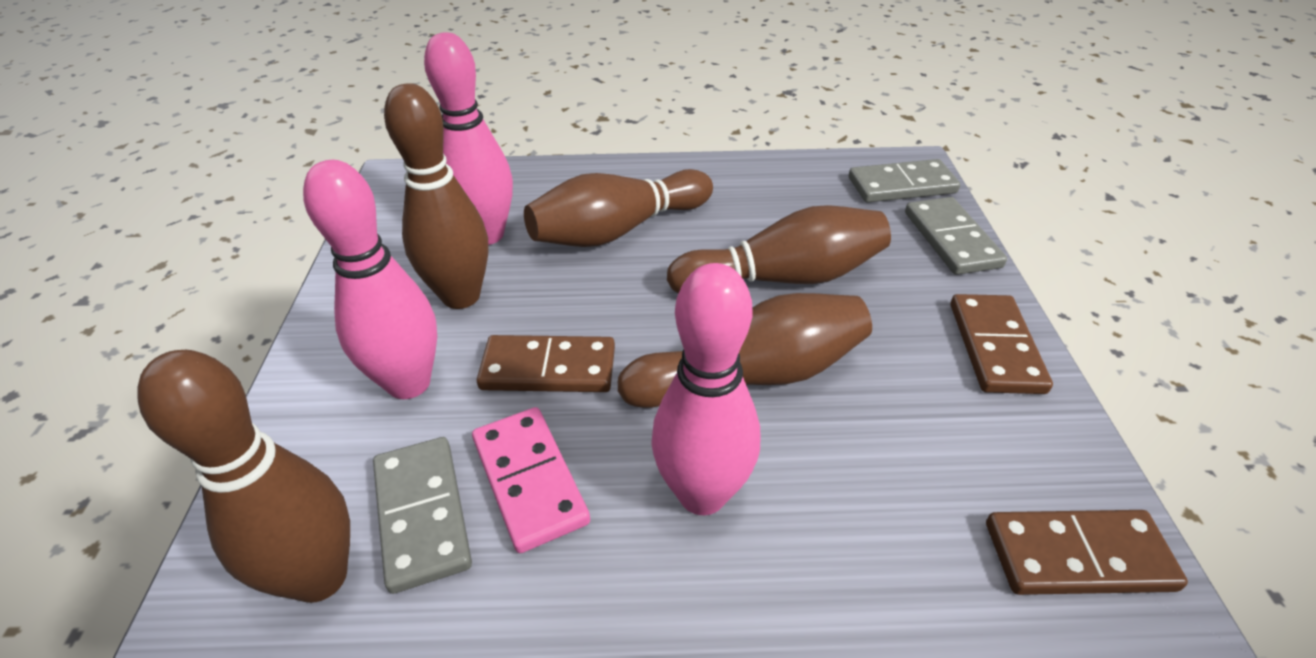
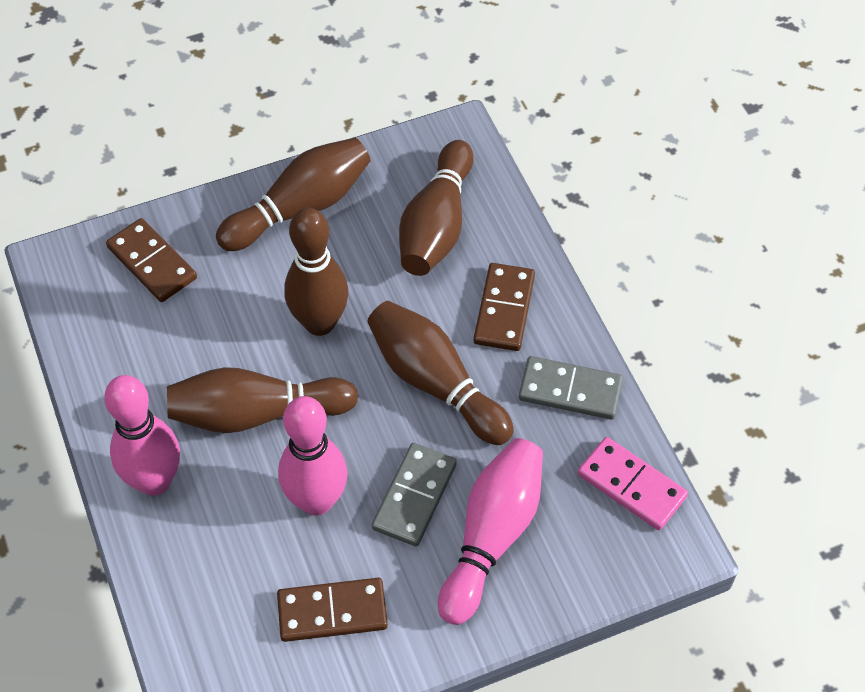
grey domino: 3 -> 2

